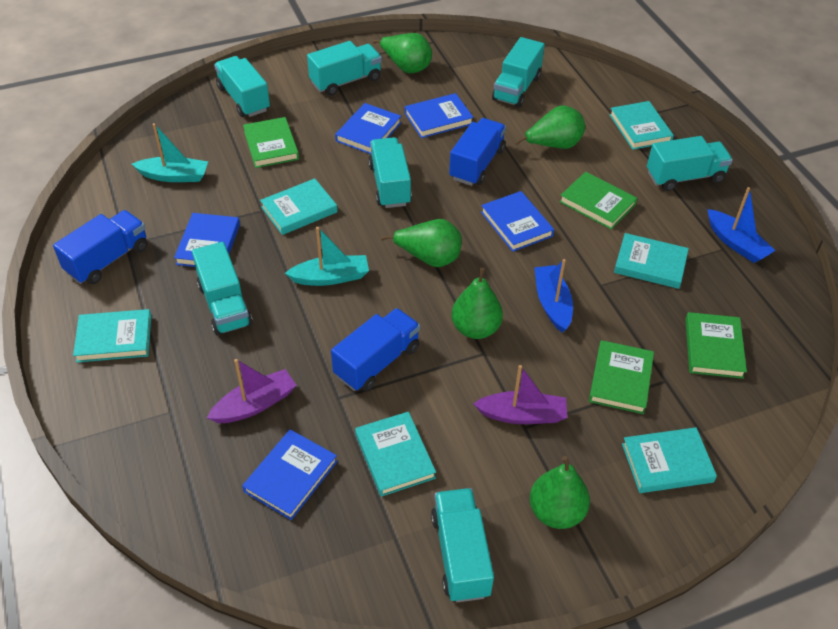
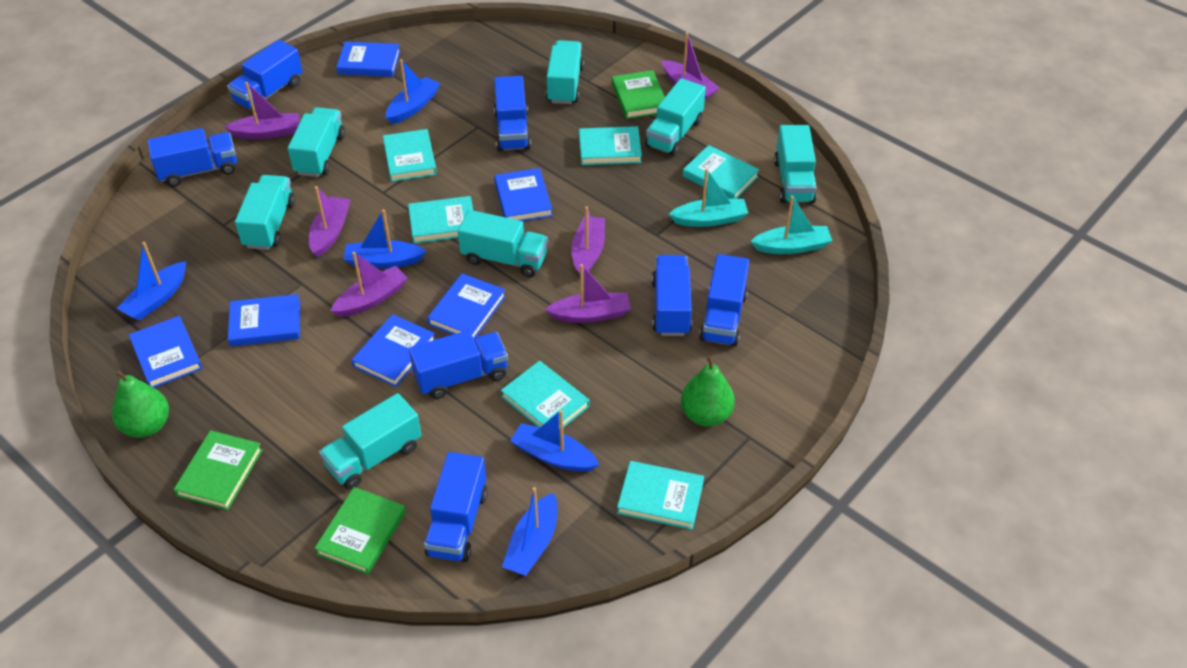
blue boat: 2 -> 5
blue book: 5 -> 6
blue truck: 3 -> 7
green book: 4 -> 3
green pear: 5 -> 2
purple boat: 2 -> 6

